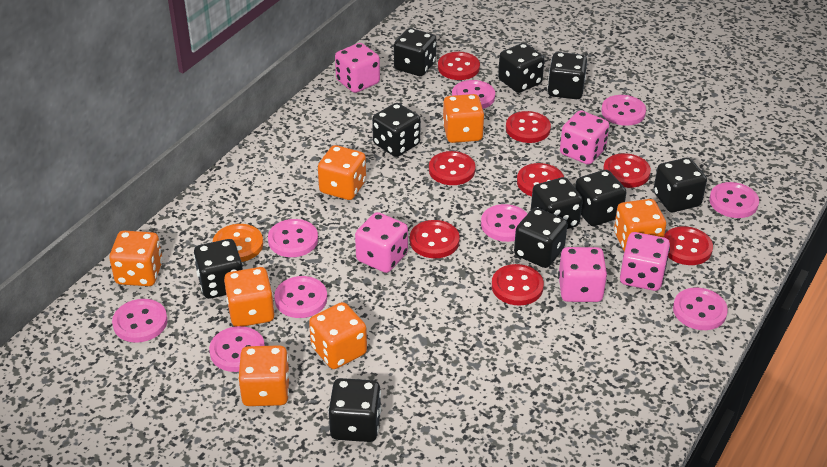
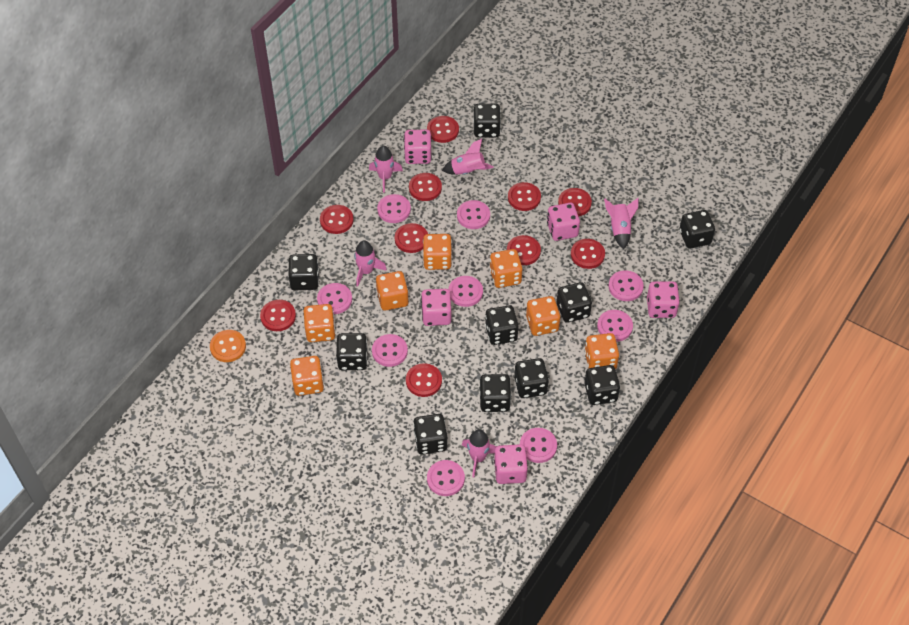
pink rocket: 0 -> 5
red button: 8 -> 10

